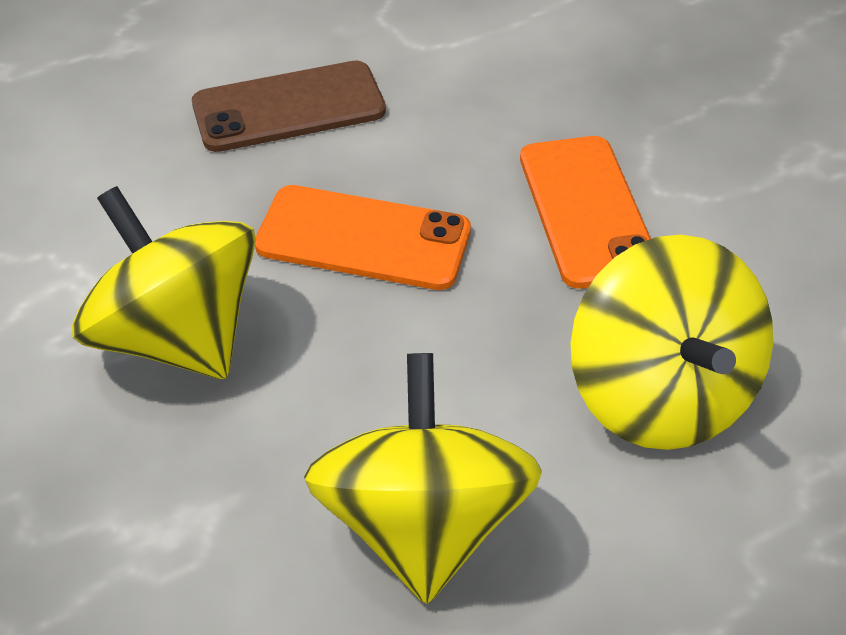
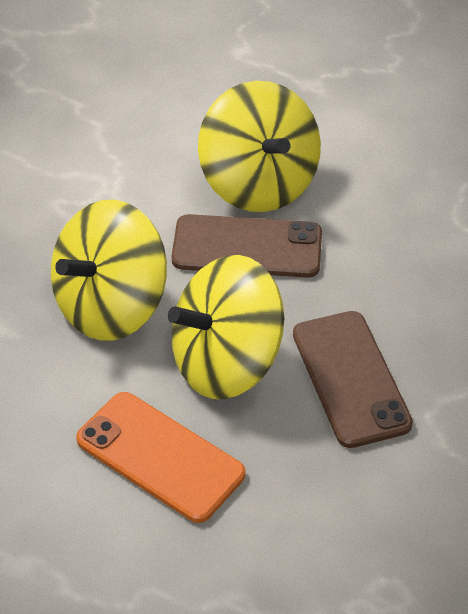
brown phone: 1 -> 2
orange phone: 2 -> 1

